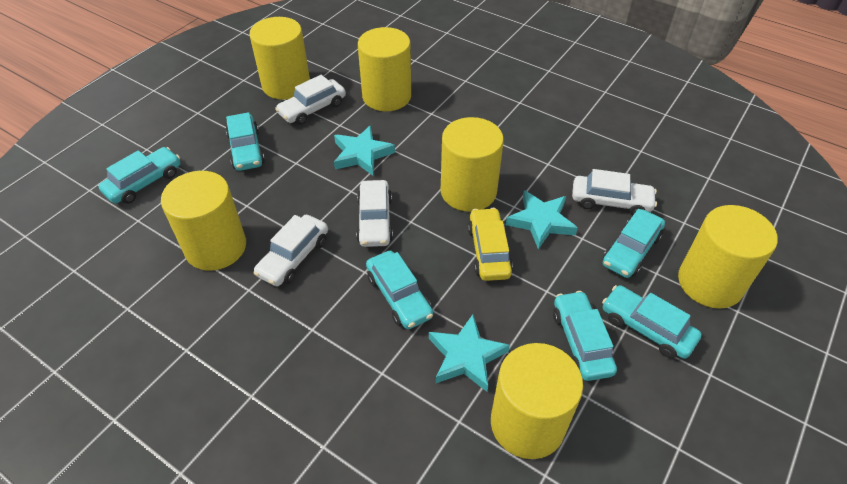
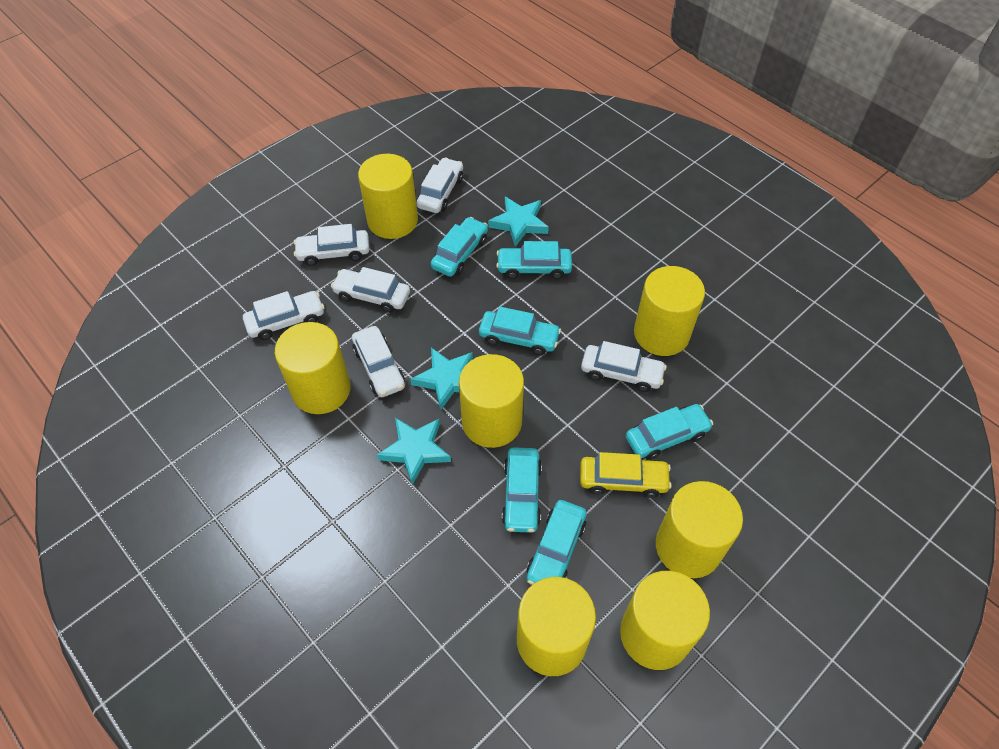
white car: 4 -> 6
yellow cylinder: 6 -> 7

